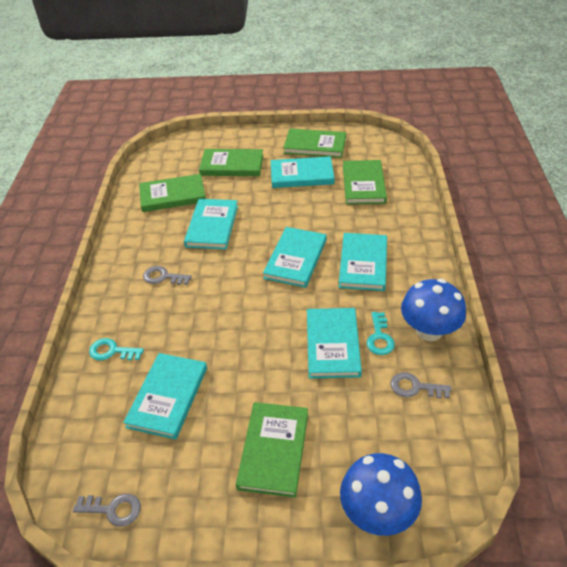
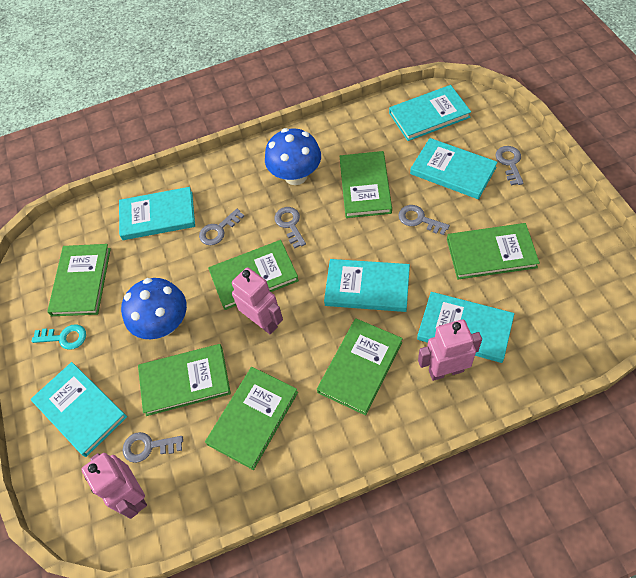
green book: 5 -> 7
grey key: 3 -> 5
pink robot: 0 -> 3
turquoise key: 2 -> 1

